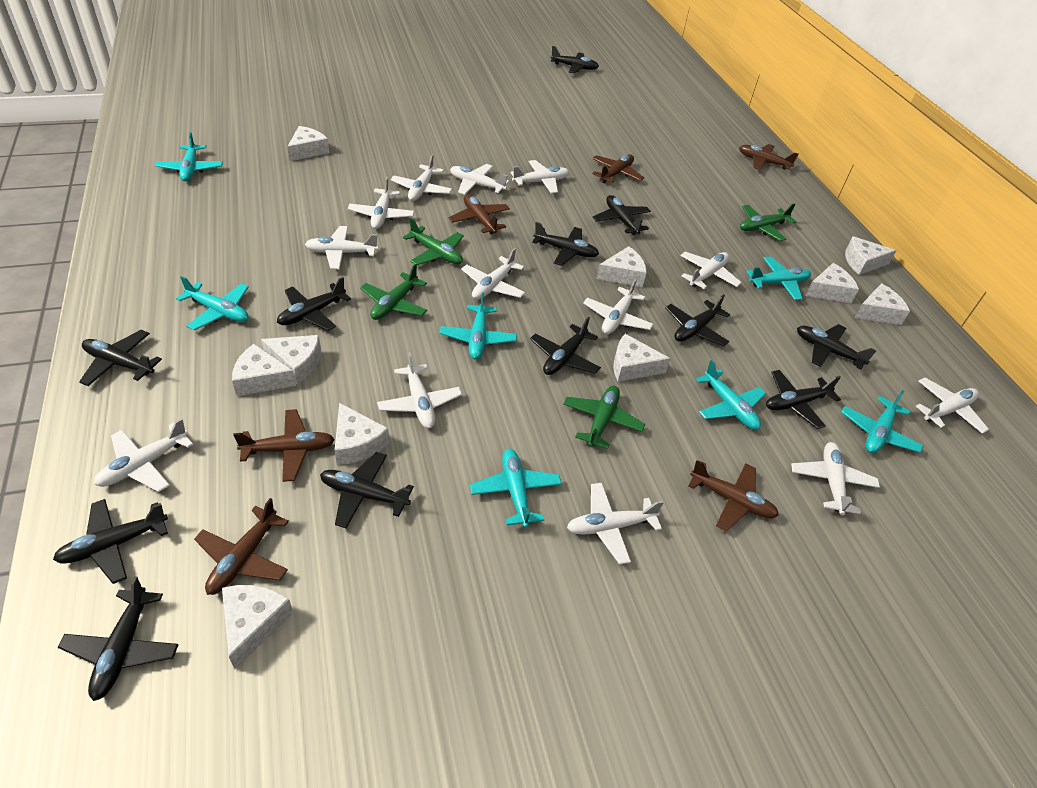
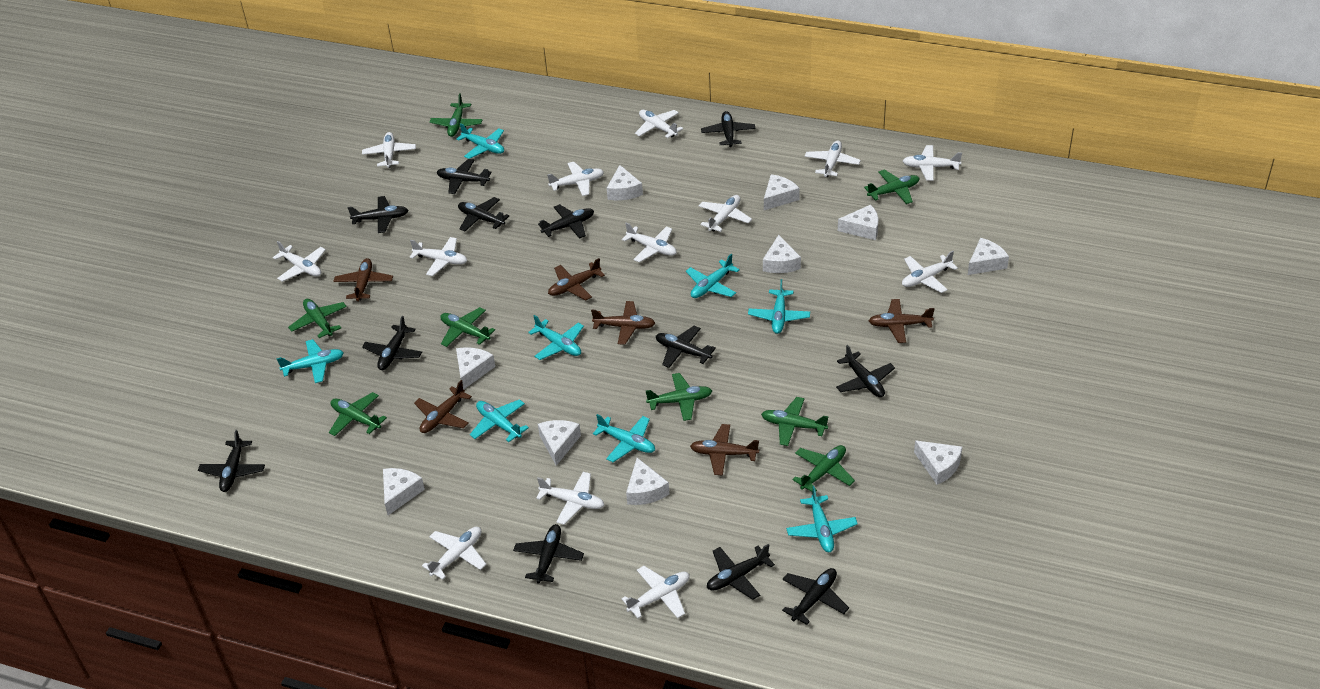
green plane: 4 -> 8
turquoise plane: 7 -> 8

